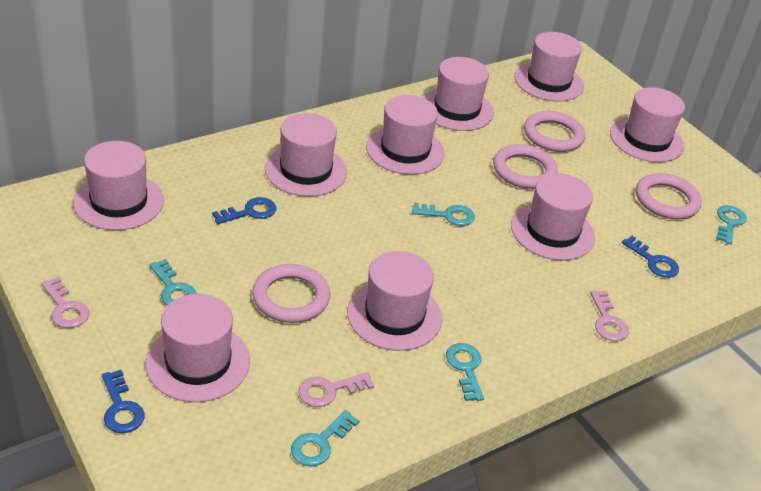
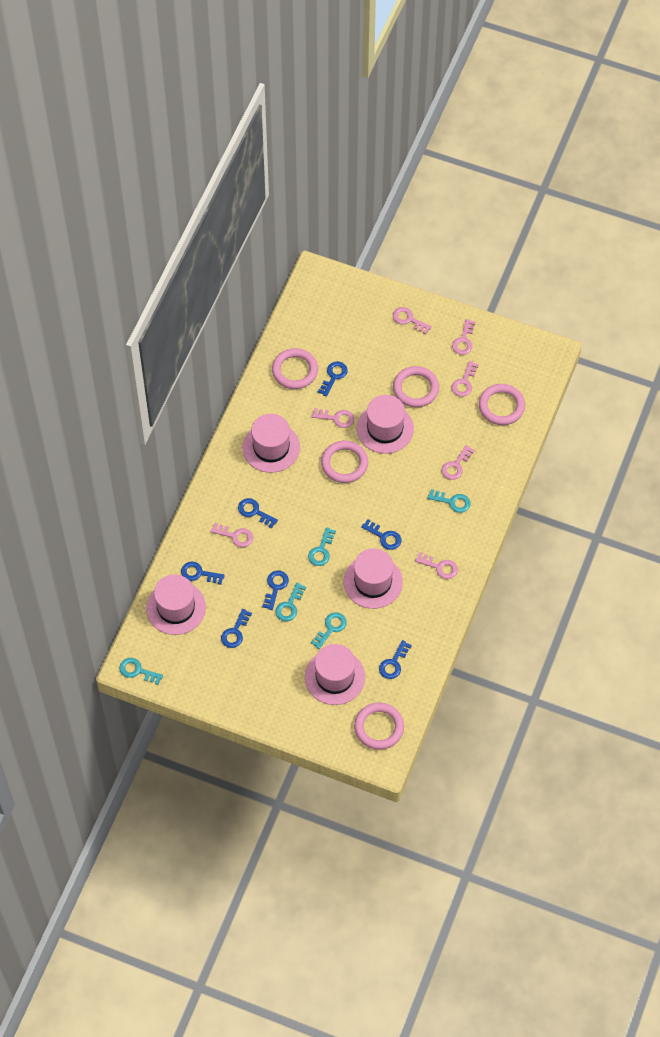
blue key: 3 -> 7
pink hat: 9 -> 5
pink key: 3 -> 7
pink ring: 4 -> 5

